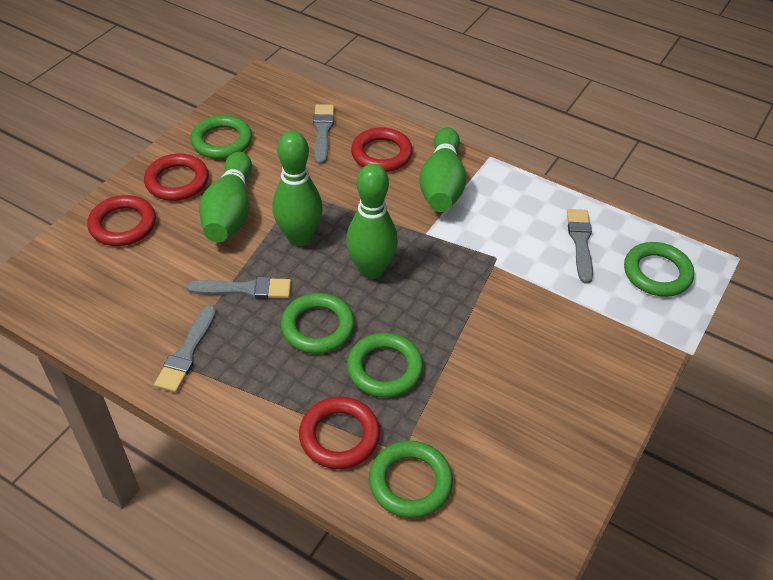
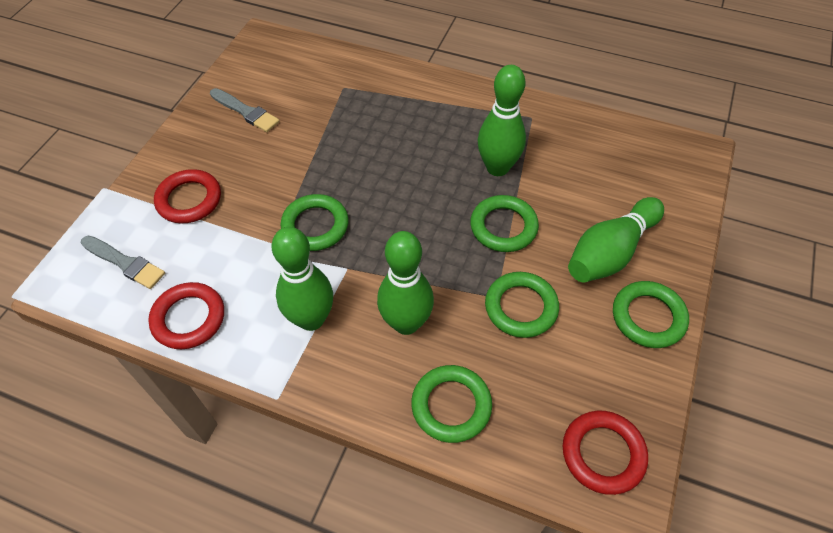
grey brush: 4 -> 2
red ring: 4 -> 3

